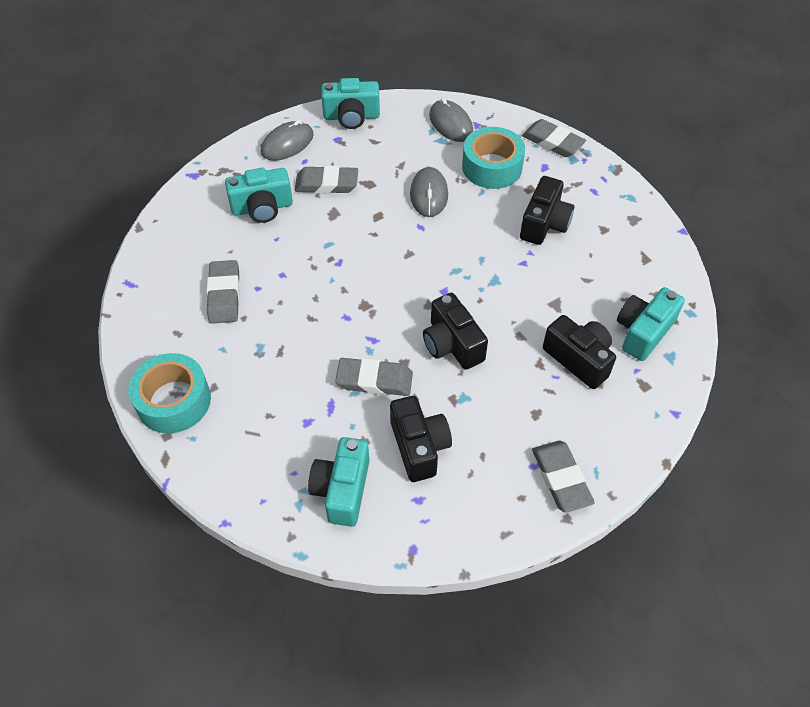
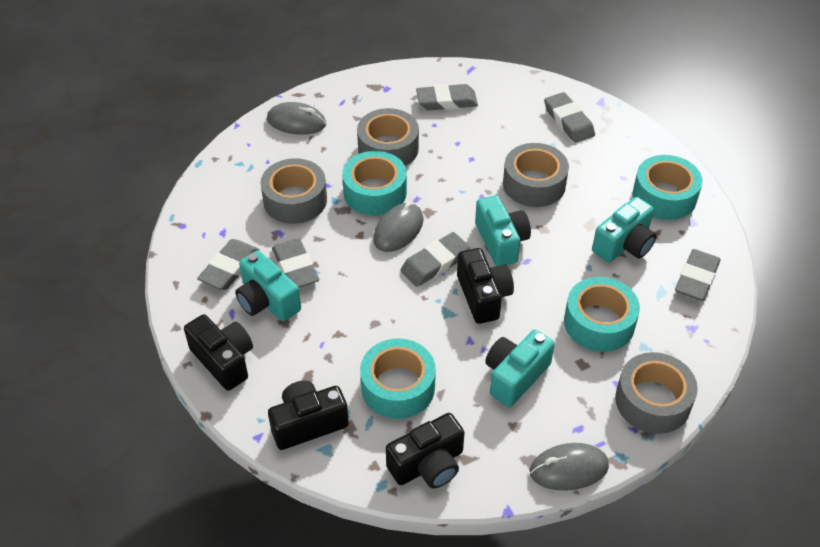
grey eraser: 5 -> 6
grey tape: 0 -> 4
turquoise tape: 2 -> 4

